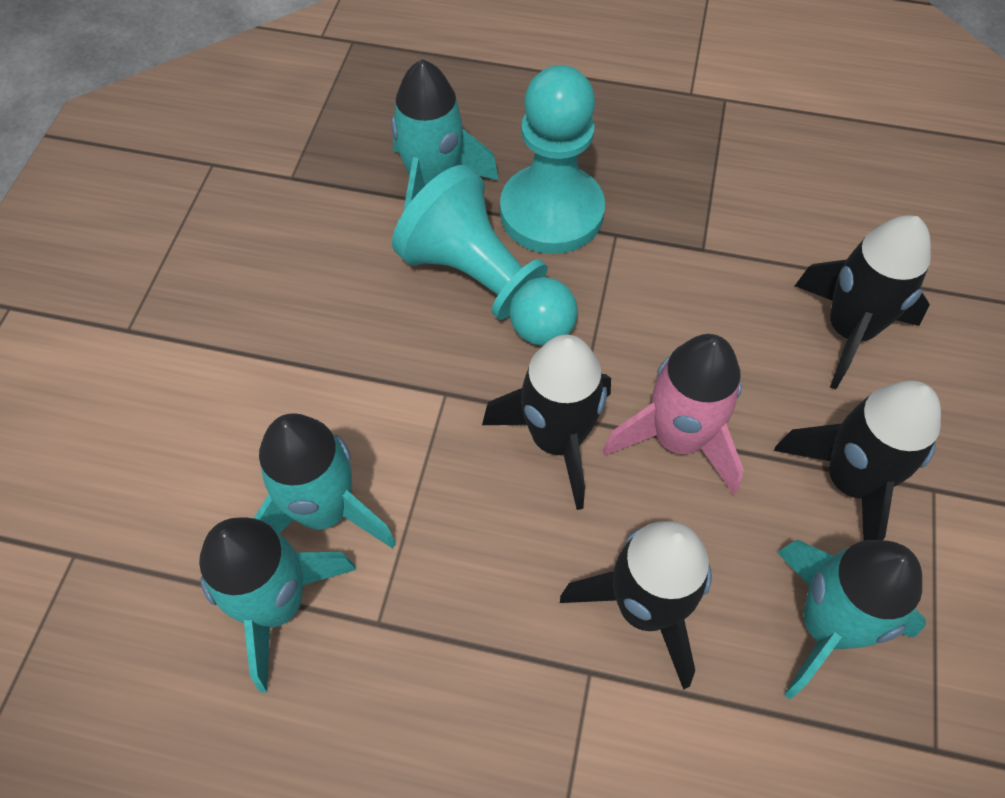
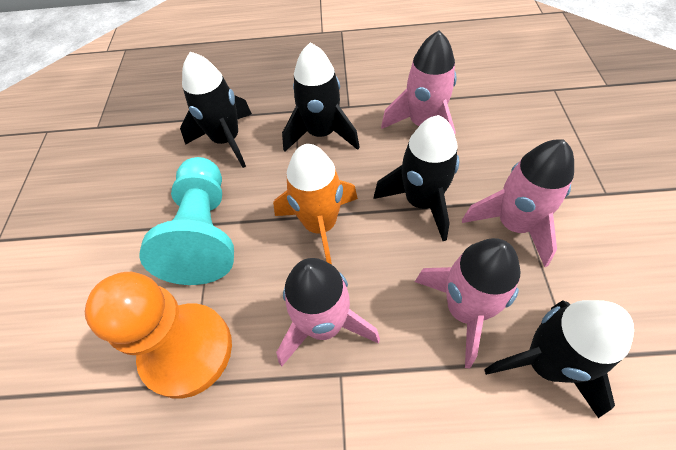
orange pawn: 0 -> 1
orange rocket: 0 -> 1
pink rocket: 1 -> 4
turquoise pawn: 2 -> 1
turquoise rocket: 4 -> 0

